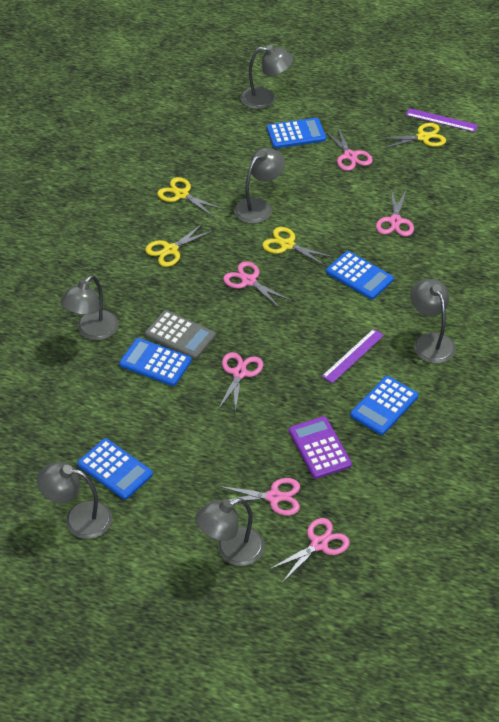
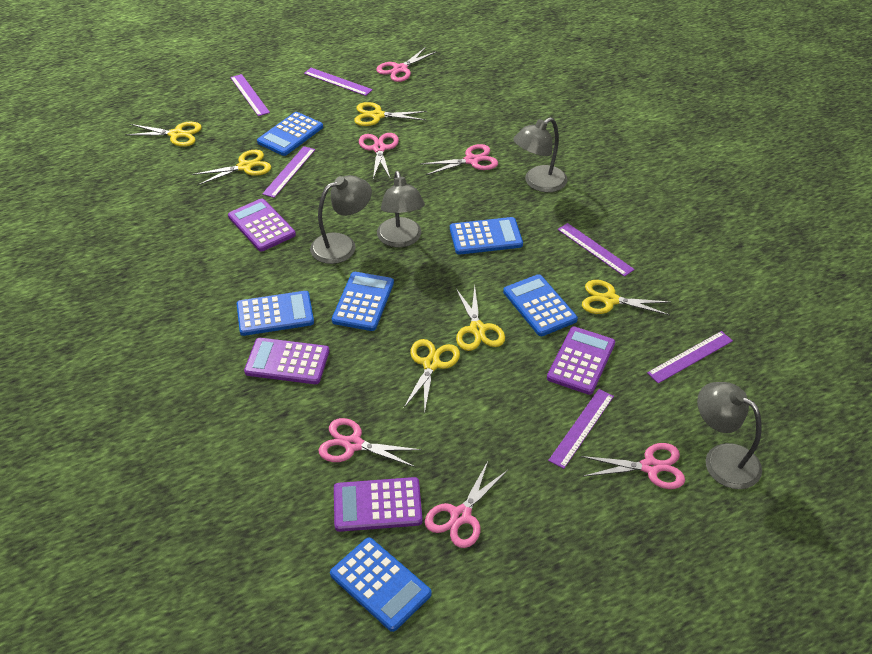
blue calculator: 5 -> 6
grey calculator: 1 -> 0
grey lamp: 6 -> 4
purple calculator: 1 -> 4
purple ruler: 2 -> 6
yellow scissors: 4 -> 6

